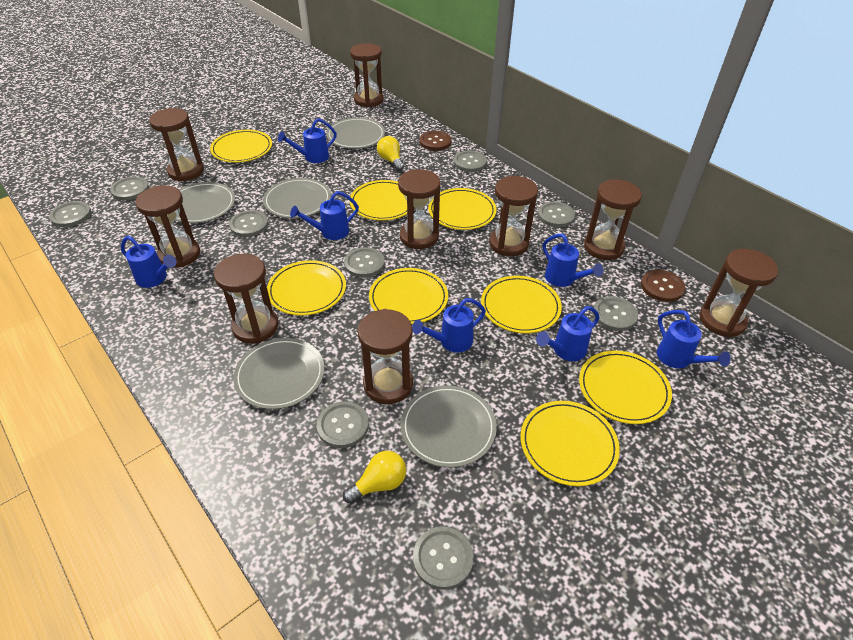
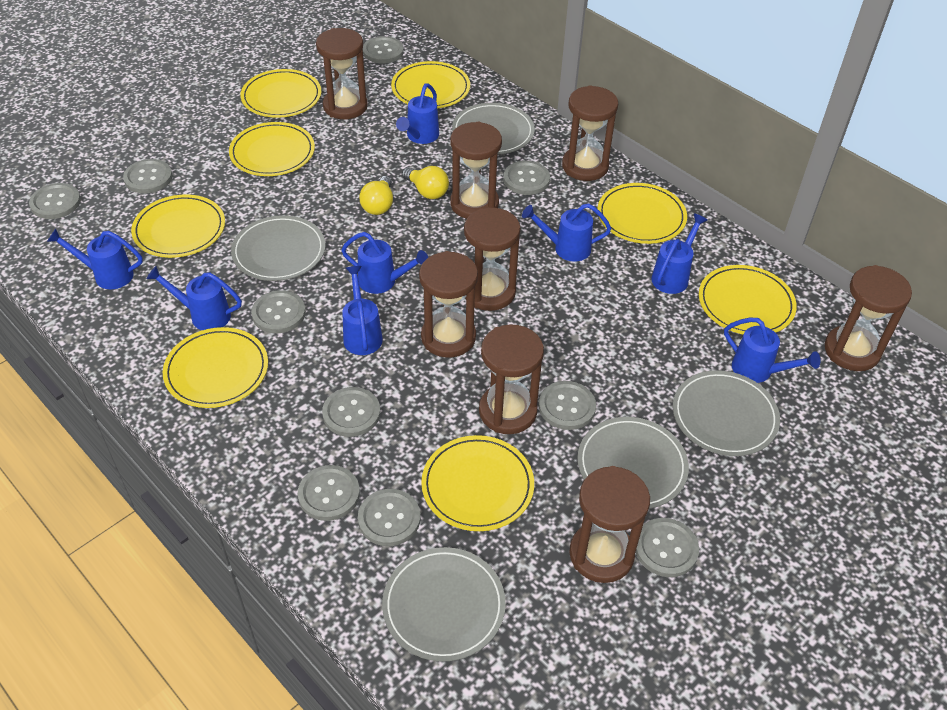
blue watering can: 7 -> 8
brown button: 2 -> 0
brown hourglass: 9 -> 8
grey button: 9 -> 10

